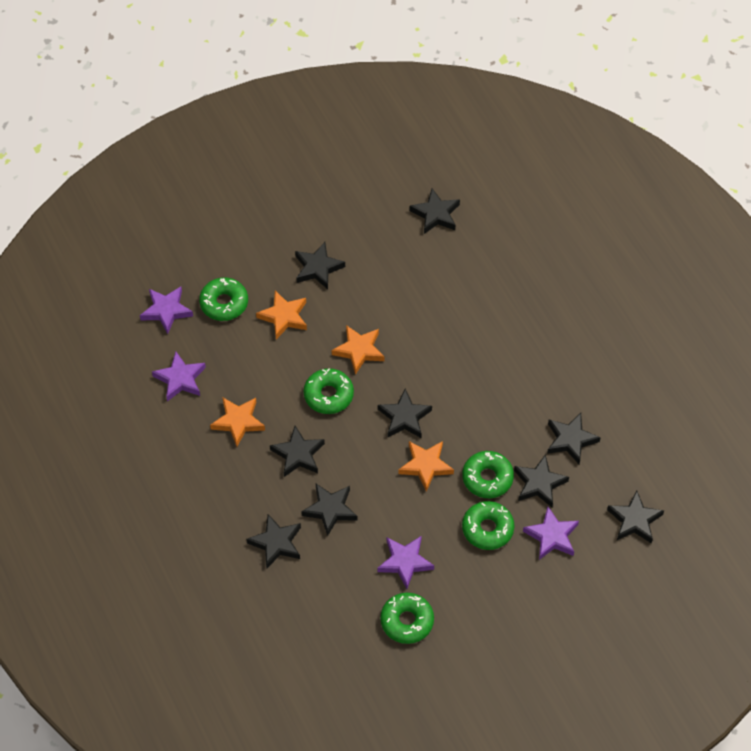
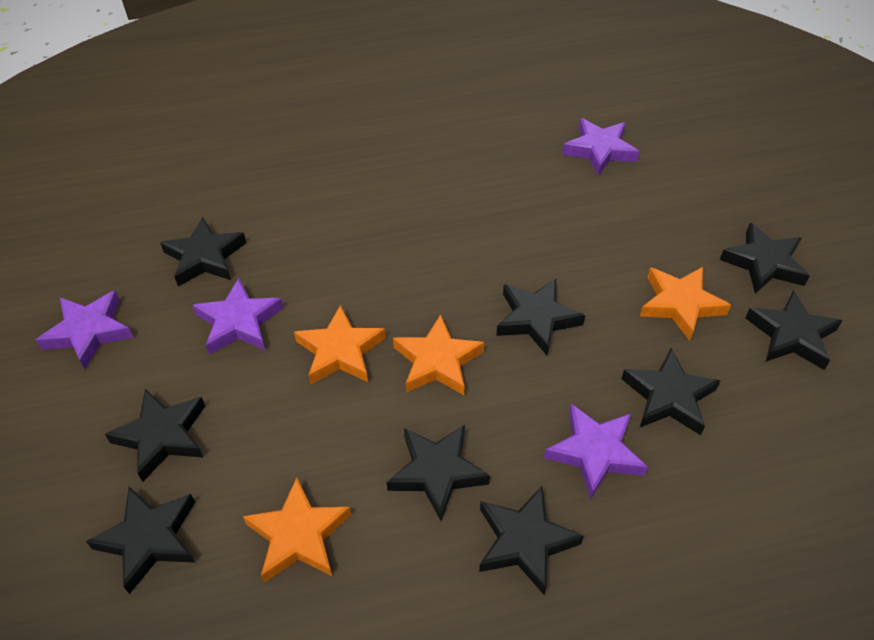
green donut: 5 -> 0

